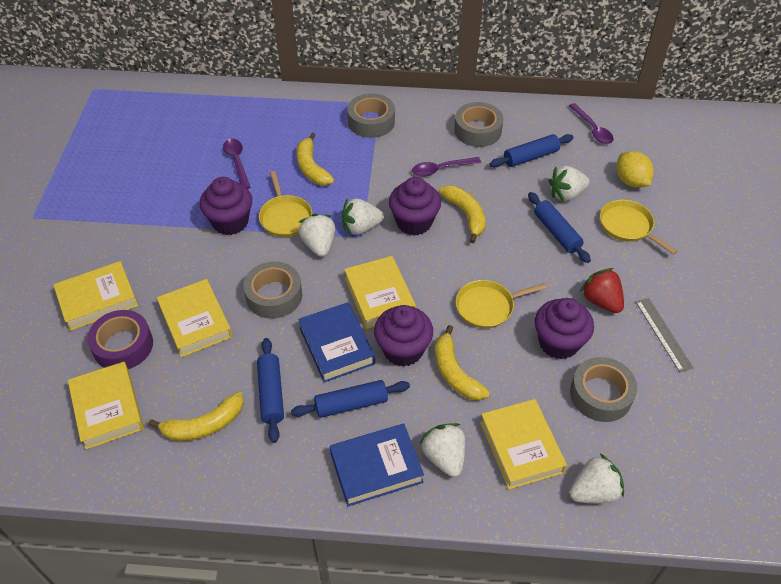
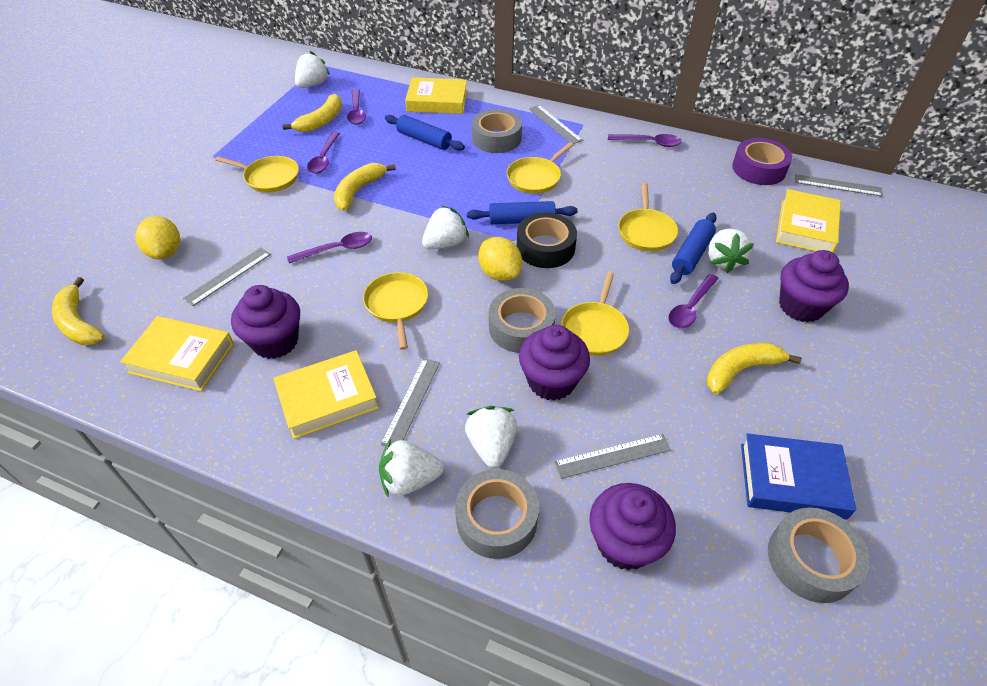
black tape: 0 -> 1
blue book: 2 -> 1
blue rolling pin: 4 -> 3
grey ruler: 1 -> 5
purple spoon: 3 -> 5
red strawberry: 1 -> 0
yellow book: 5 -> 4
yellow lemon: 1 -> 2
yellow pan: 3 -> 5

